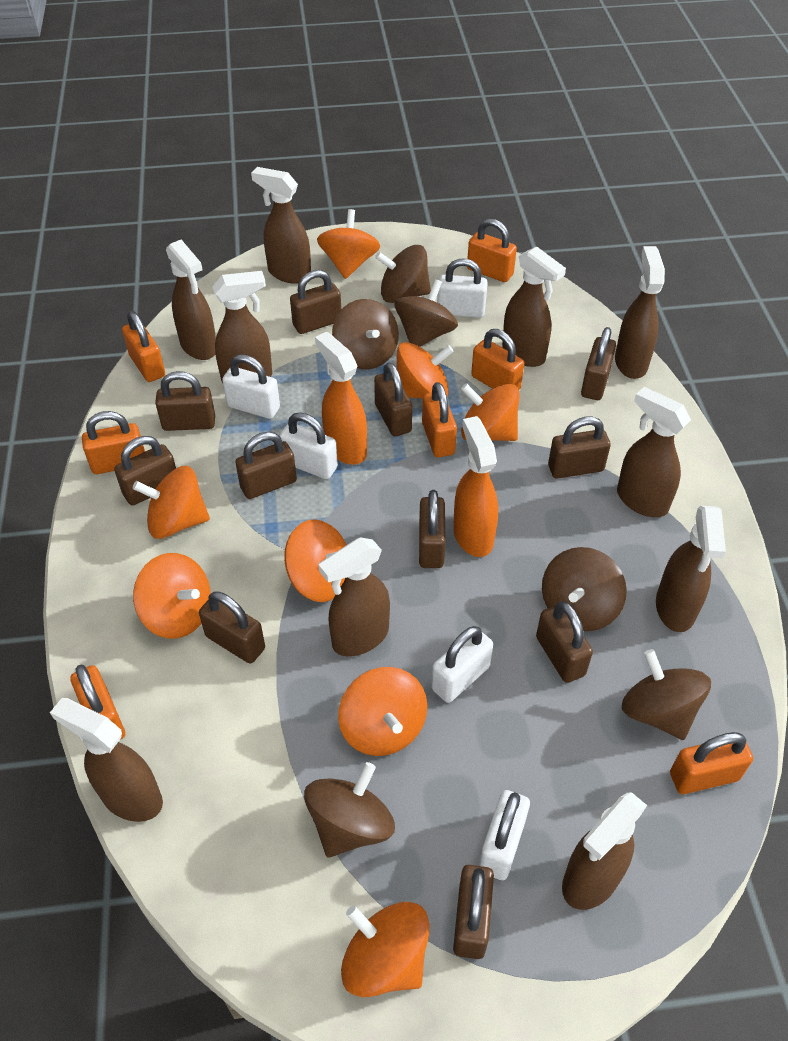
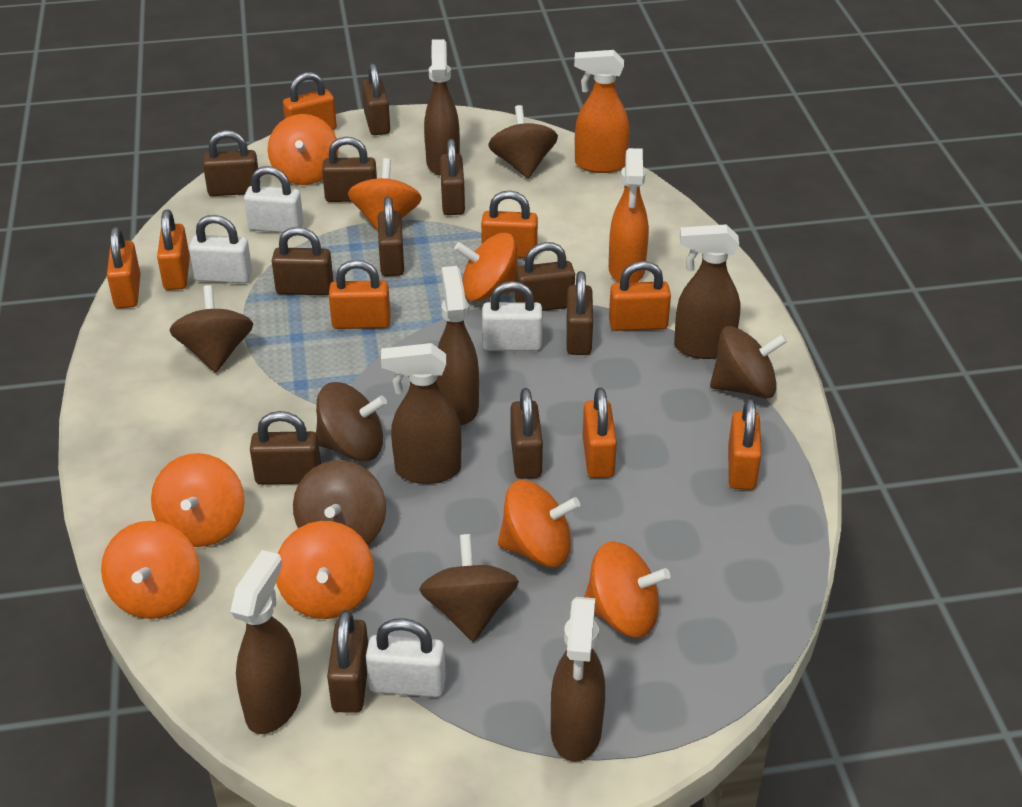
brown spray bottle: 10 -> 6
orange padlock: 7 -> 8
white padlock: 5 -> 4

